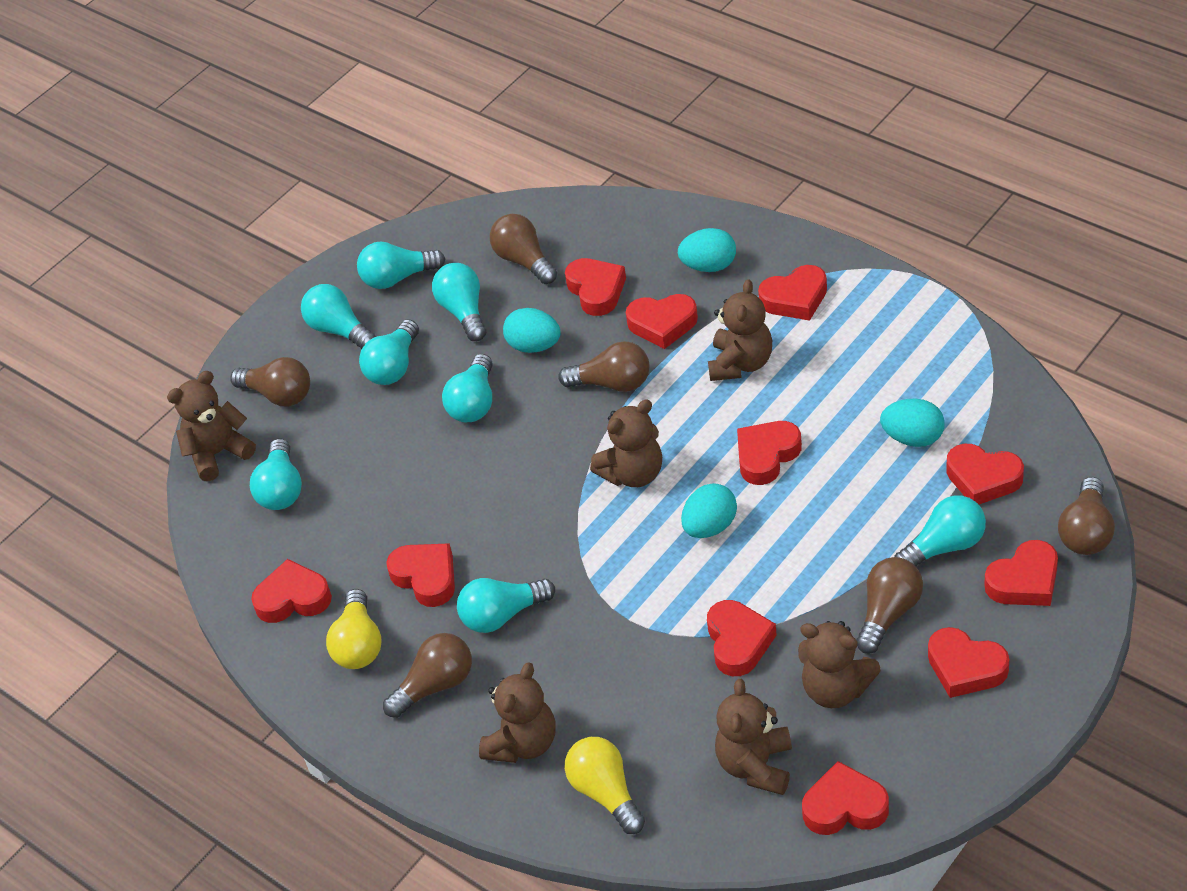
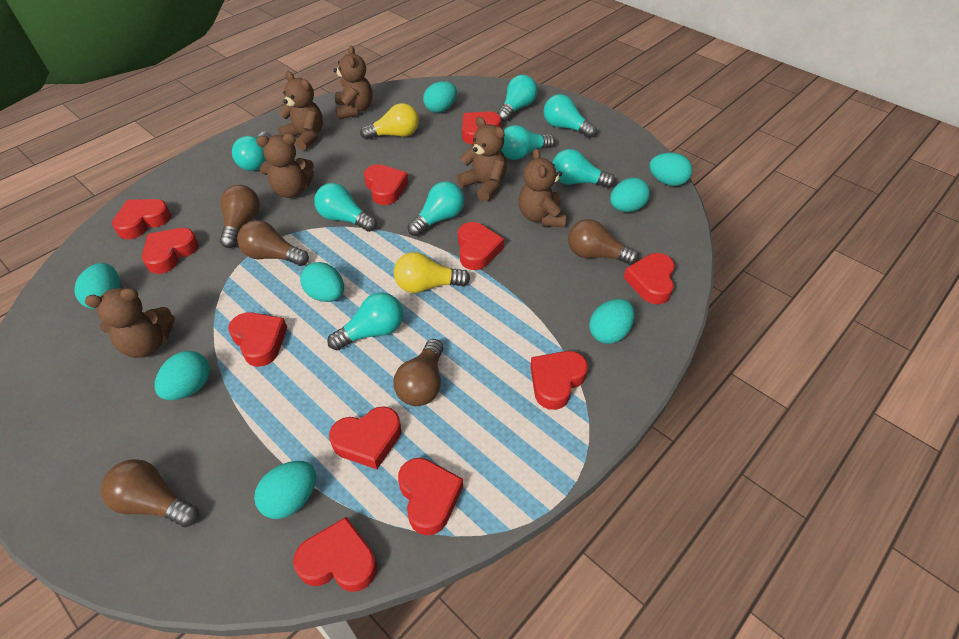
brown light bulb: 6 -> 5
turquoise egg: 4 -> 8

